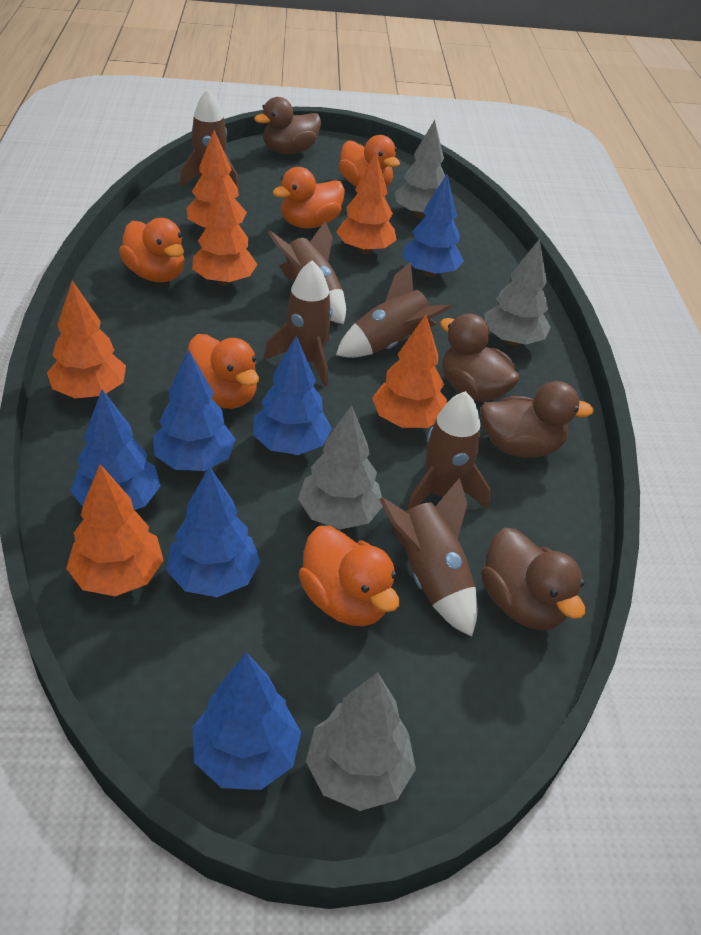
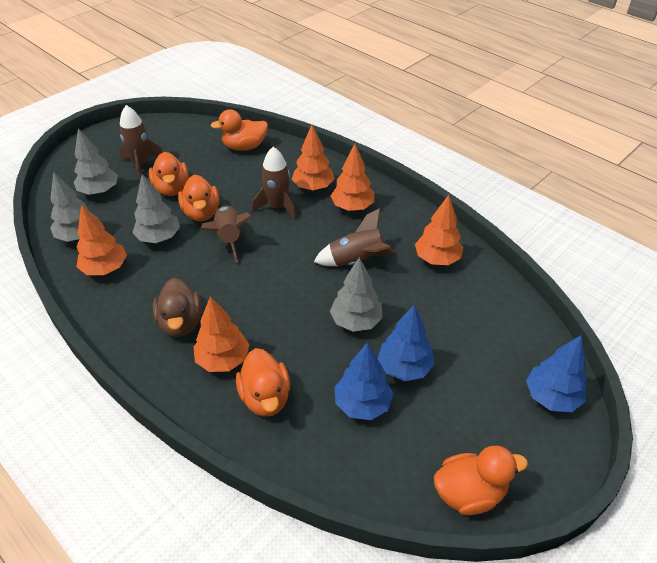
blue tree: 6 -> 3
brown duck: 4 -> 1
brown rocket: 6 -> 4
orange tree: 6 -> 5

